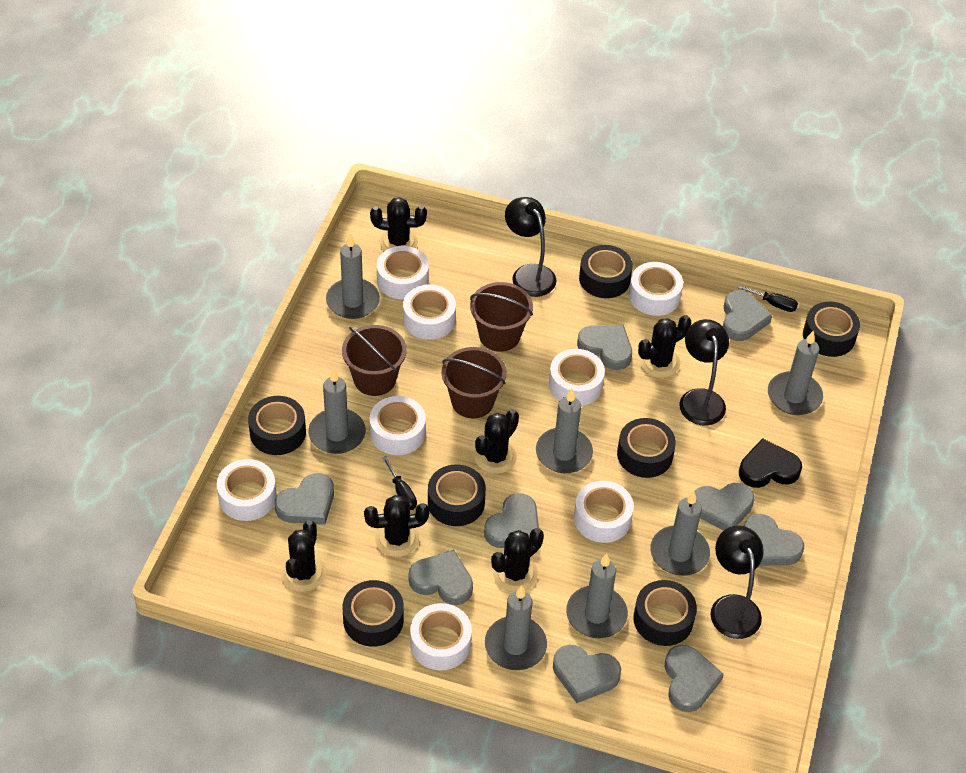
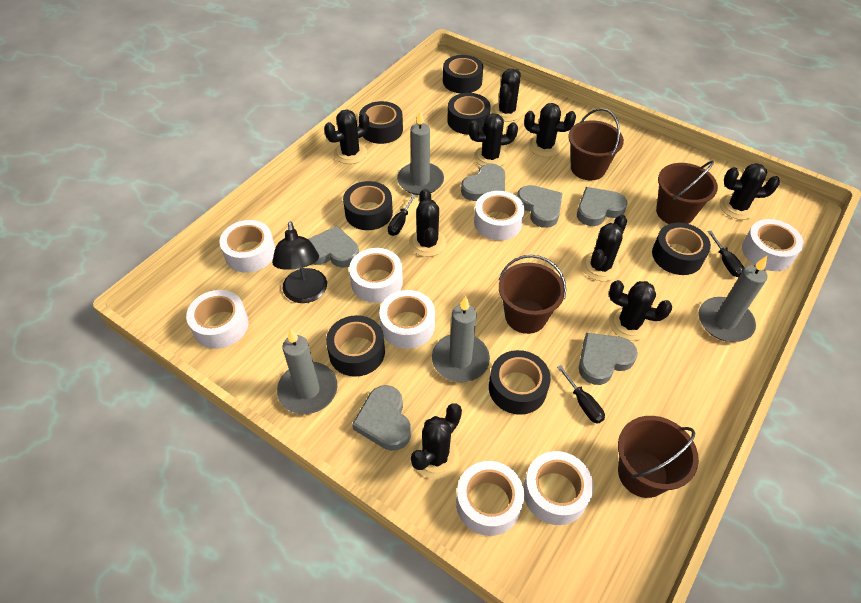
black cactus: 6 -> 9
black heart: 1 -> 0
black lamp: 3 -> 1
black screwdriver: 2 -> 3
brown bucket: 3 -> 4
grey candle: 7 -> 4
grey heart: 9 -> 6

